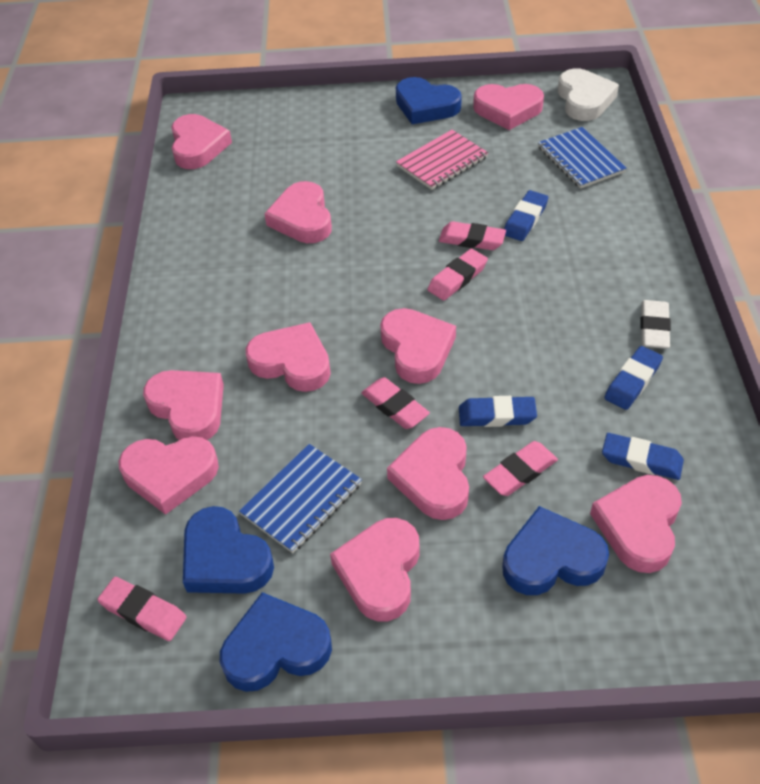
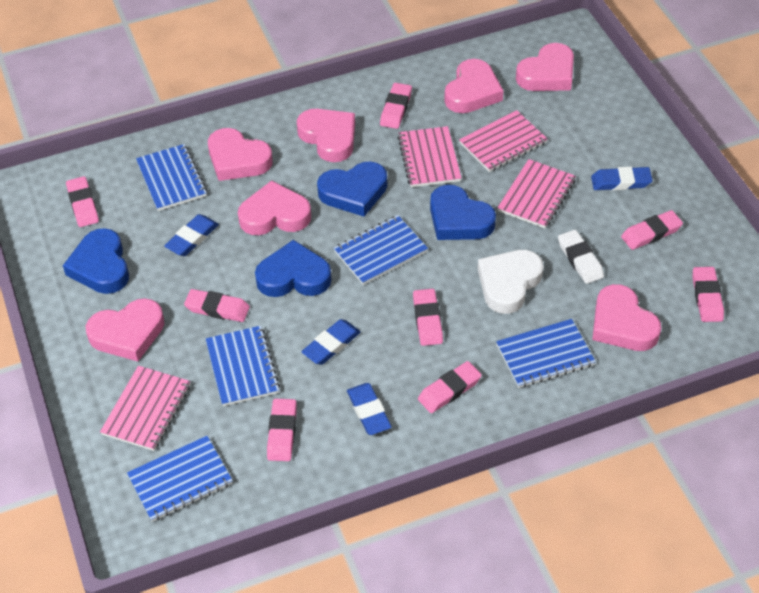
blue notebook: 2 -> 5
pink eraser: 5 -> 8
pink heart: 10 -> 7
pink notebook: 1 -> 4

